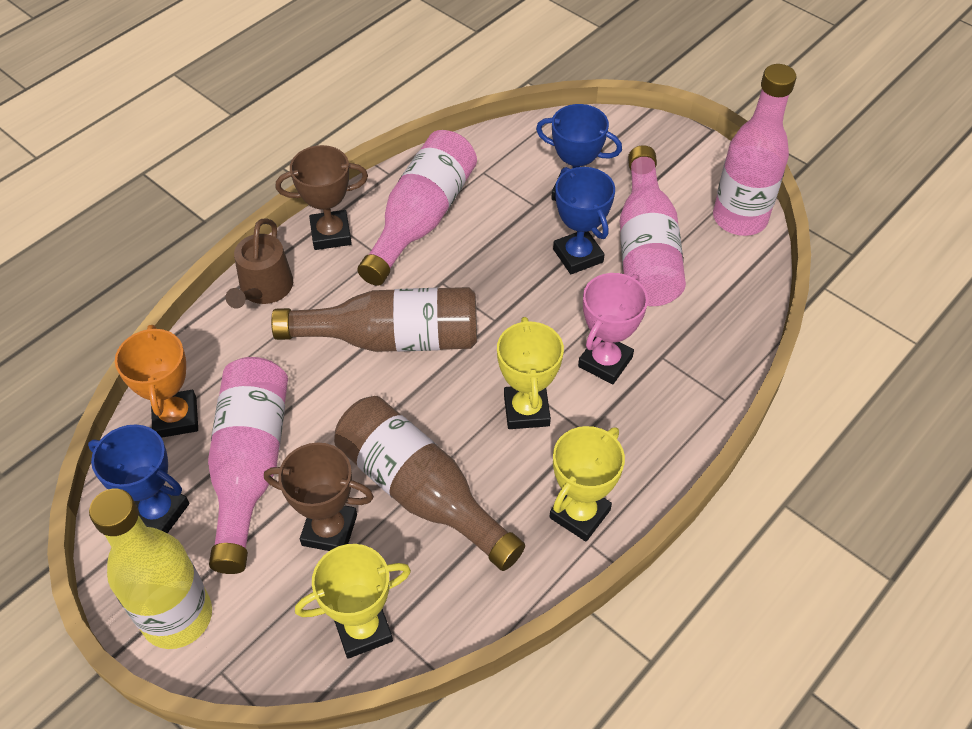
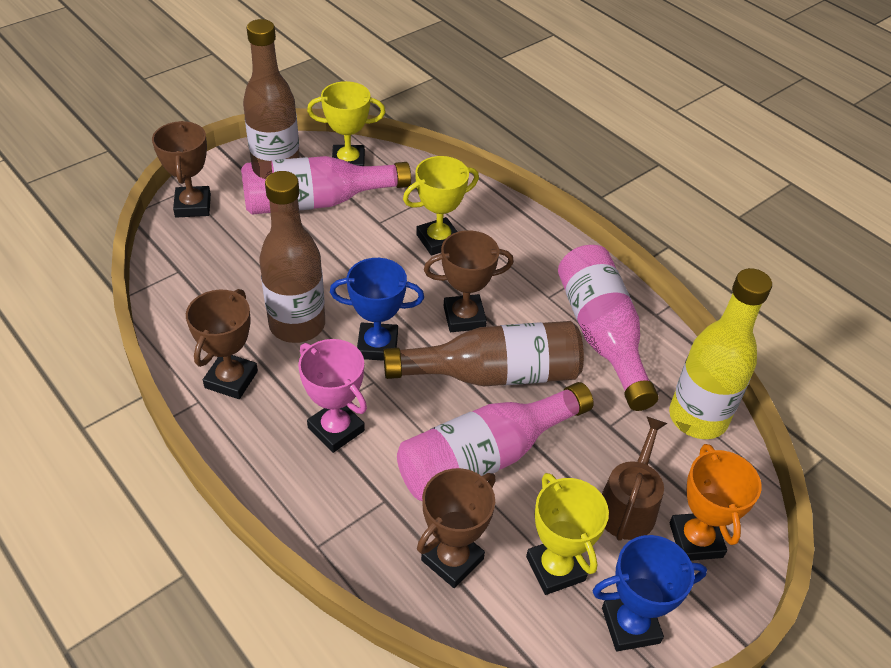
blue trophy: 3 -> 2
brown bottle: 2 -> 3
brown trophy: 2 -> 4
pink bottle: 4 -> 3

